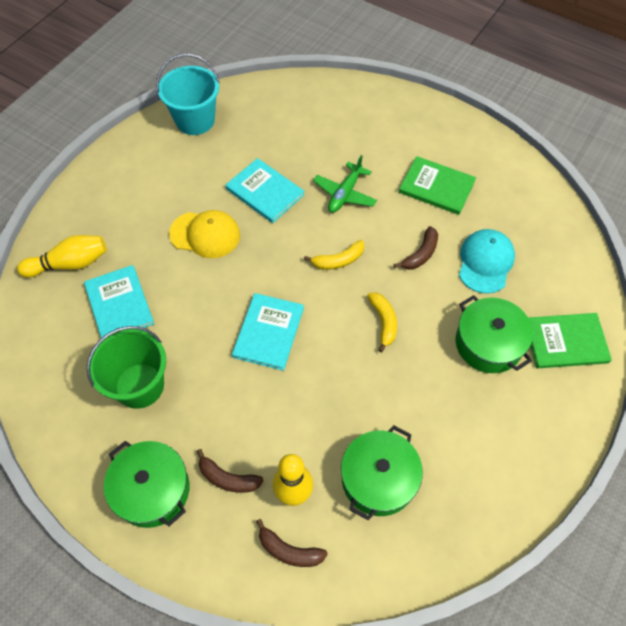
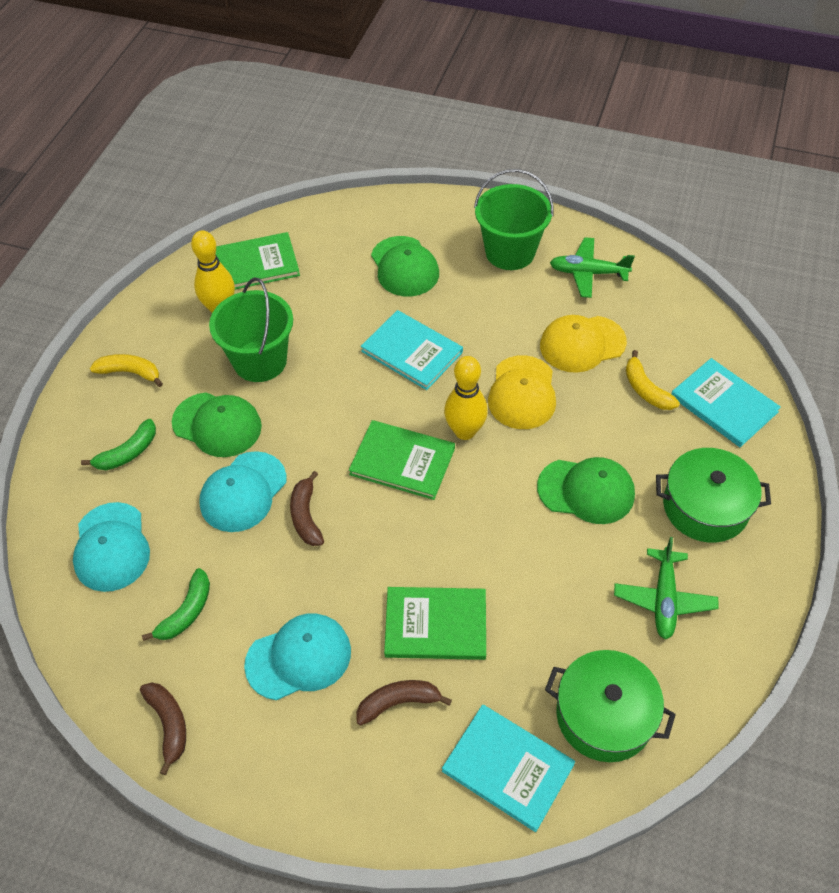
green banana: 0 -> 2
green book: 2 -> 3
green bucket: 1 -> 2
green cap: 0 -> 3
green plane: 1 -> 2
green pot: 3 -> 2
turquoise bucket: 1 -> 0
turquoise cap: 1 -> 3
yellow cap: 1 -> 2

